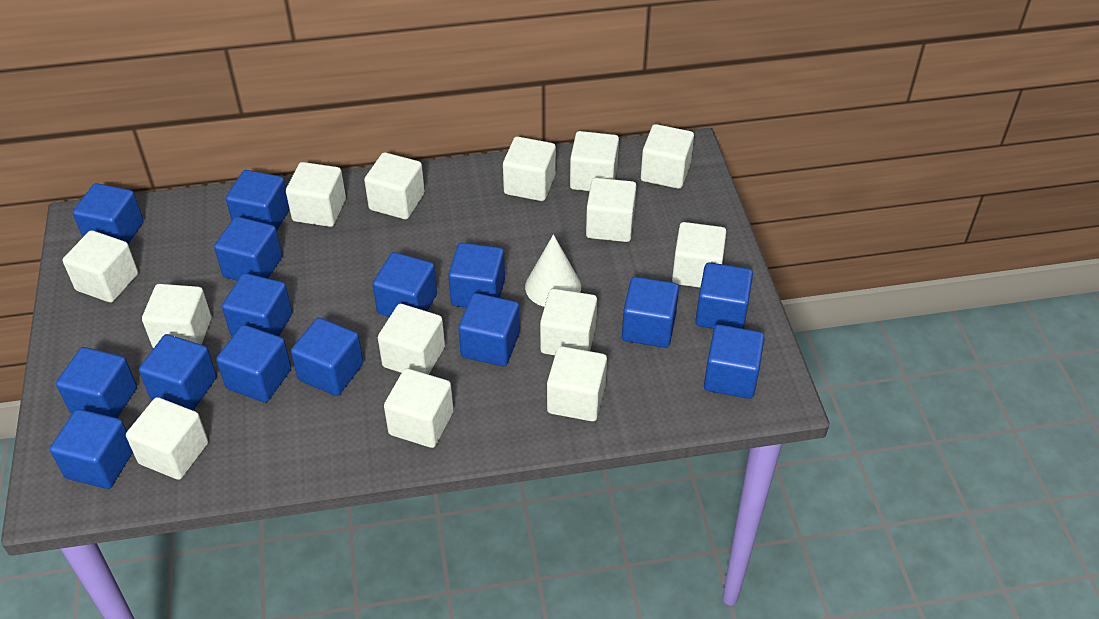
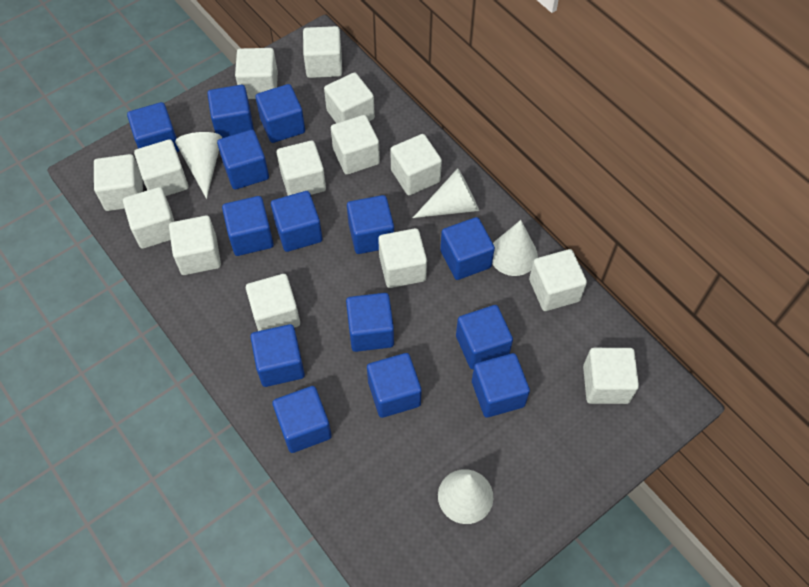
blue cube: 15 -> 14
white cone: 1 -> 4

